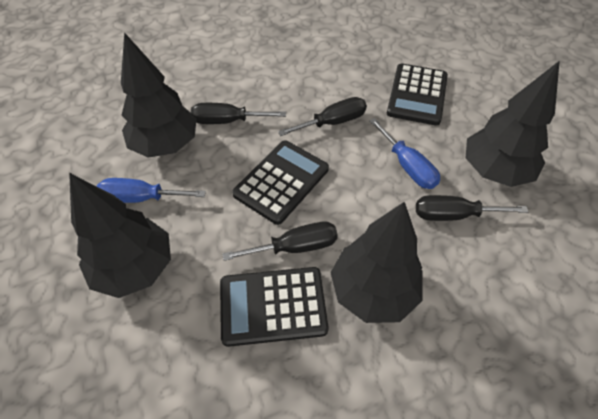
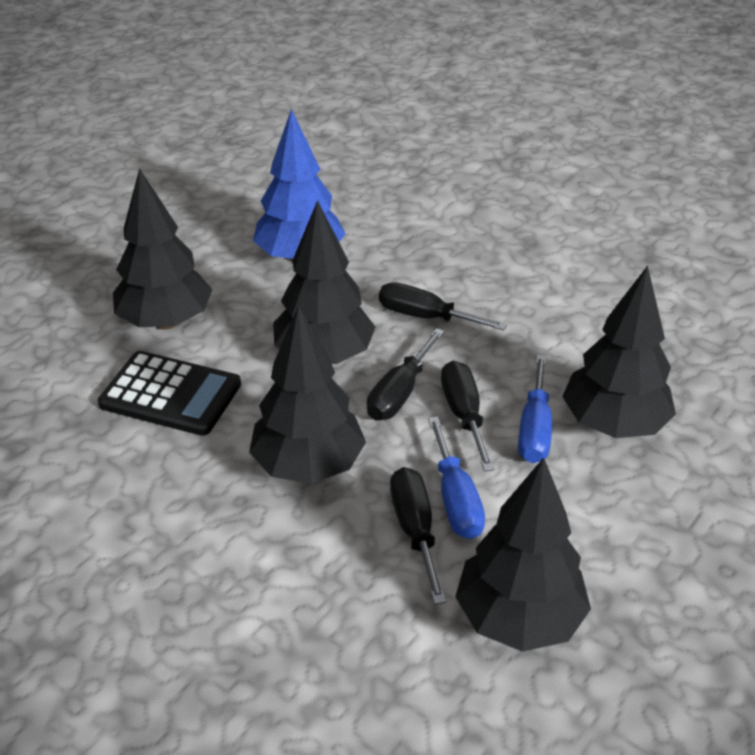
black calculator: 3 -> 1
black tree: 4 -> 5
blue tree: 0 -> 1

